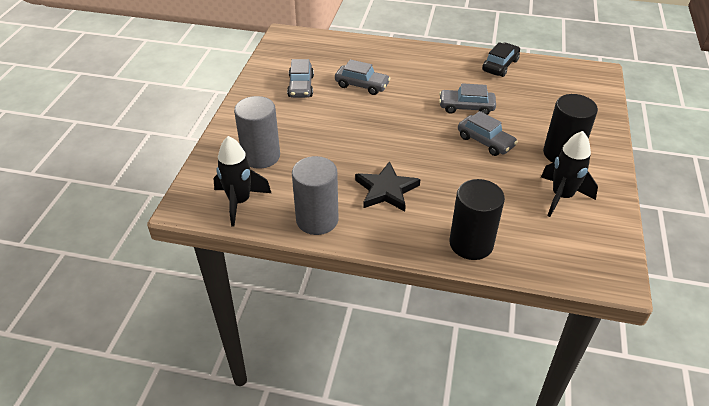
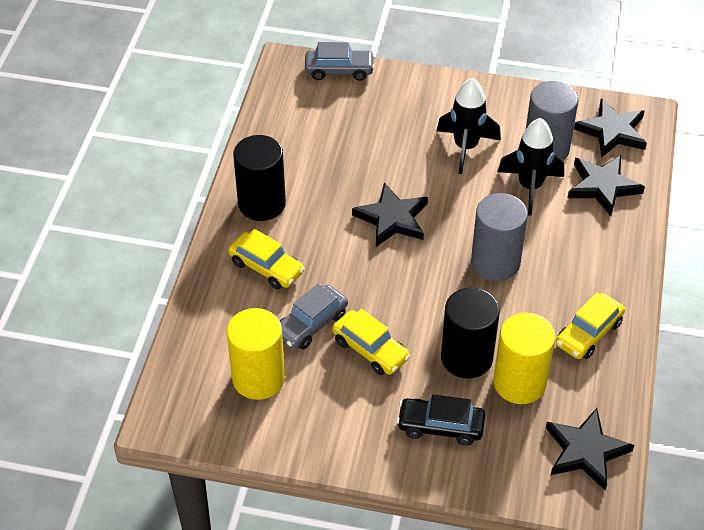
black star: 1 -> 4
grey car: 4 -> 2
yellow car: 0 -> 3
yellow cylinder: 0 -> 2

